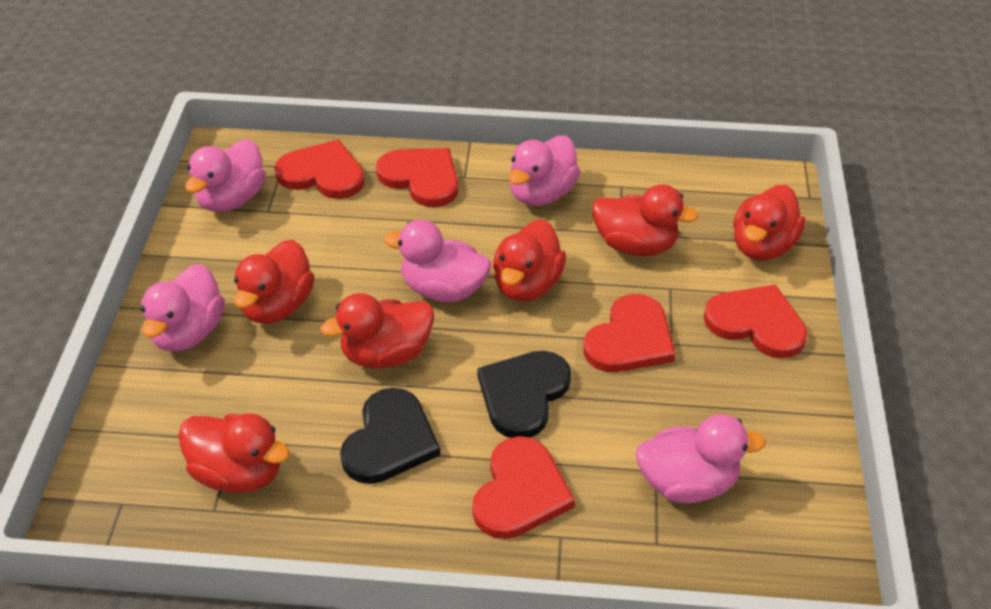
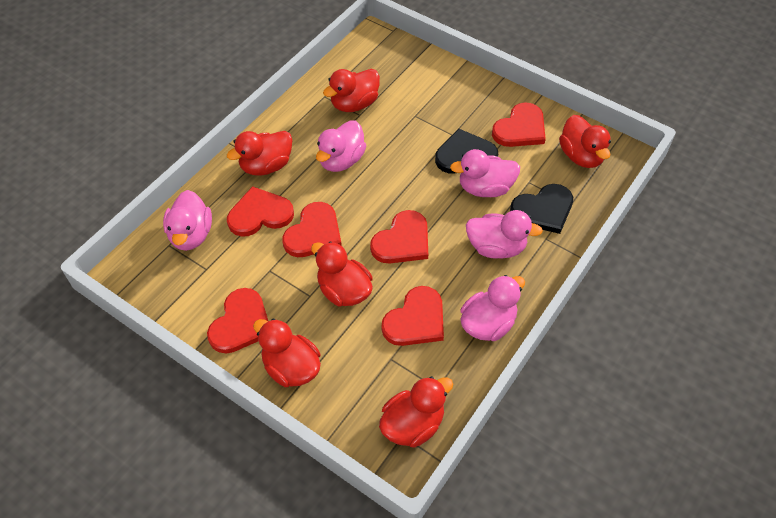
red heart: 5 -> 6

